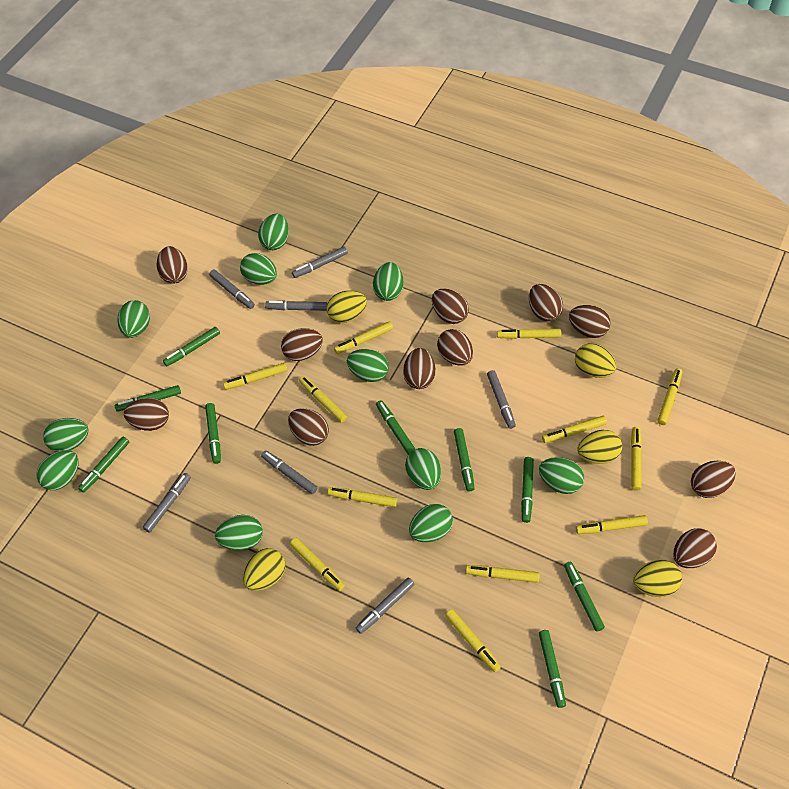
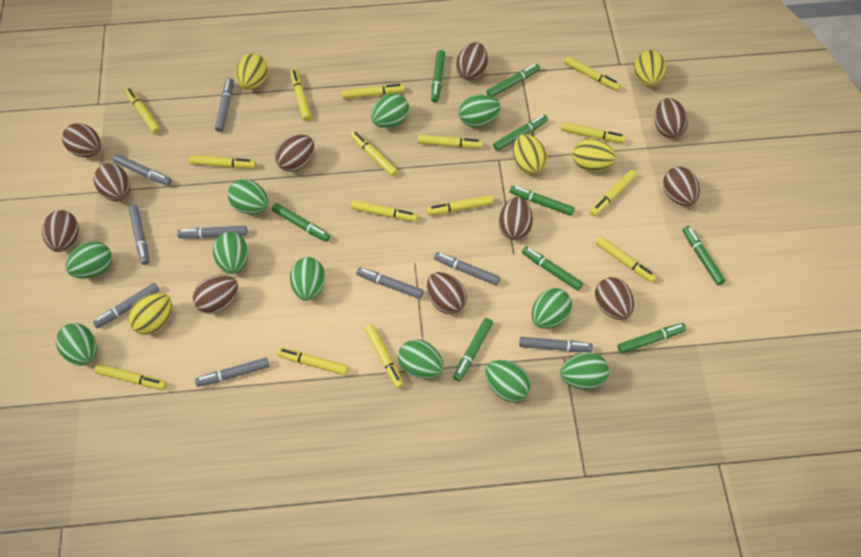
grey marker: 7 -> 9
yellow marker: 12 -> 15

